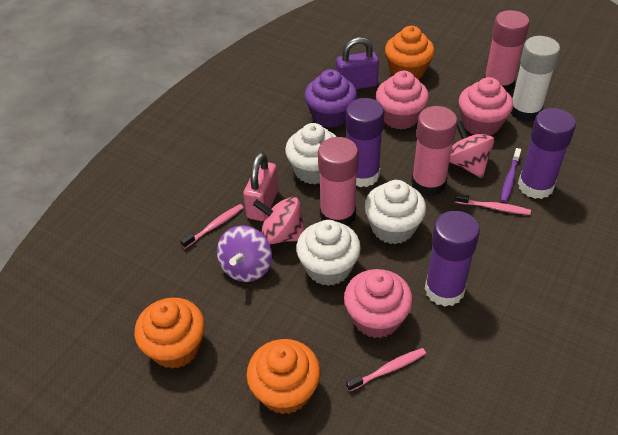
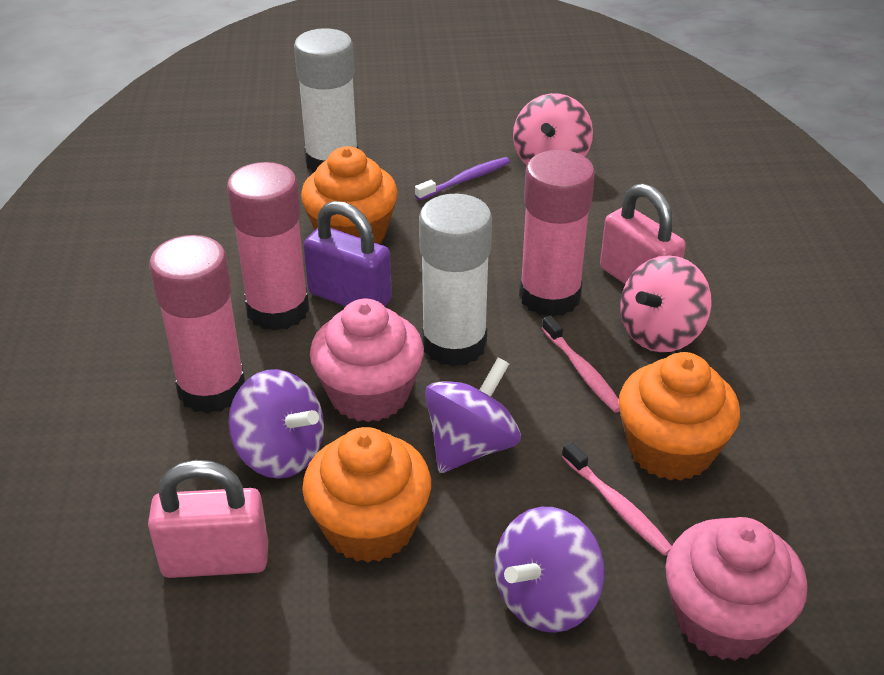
pink cupcake: 3 -> 2
pink padlock: 1 -> 2
pink toothbrush: 3 -> 2
purple cupcake: 1 -> 0
purple glue stick: 3 -> 0
purple spinning top: 1 -> 3
white cupcake: 3 -> 0
white glue stick: 1 -> 2

